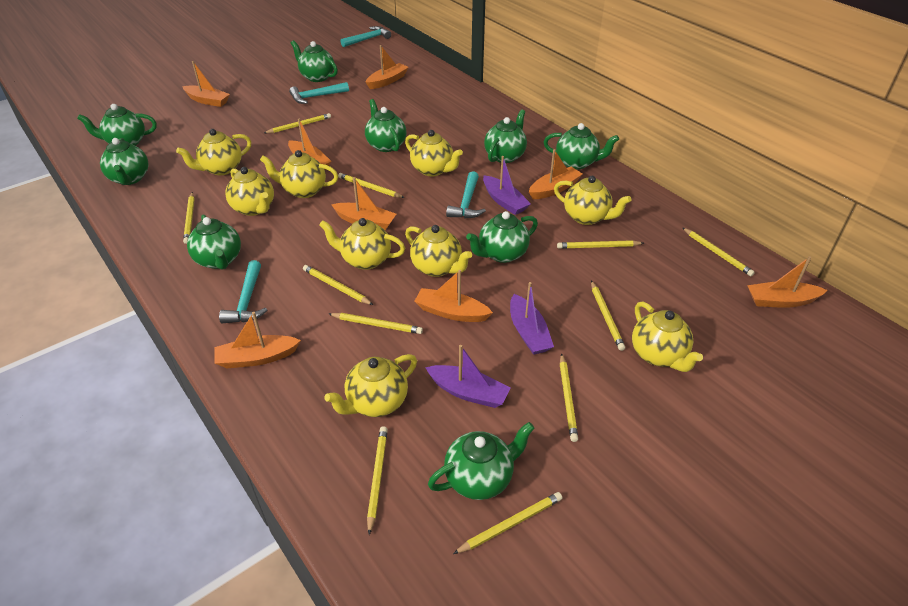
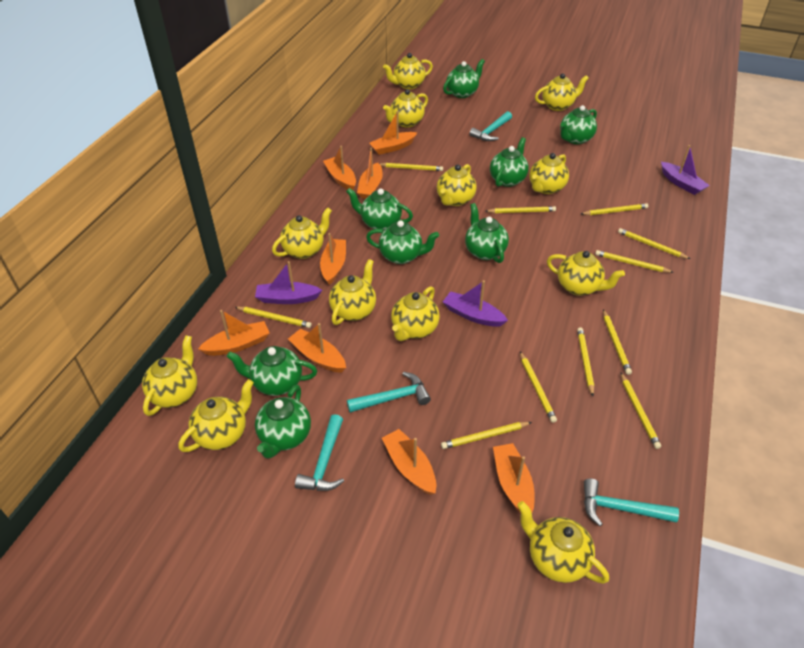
green teapot: 9 -> 8
yellow teapot: 9 -> 12

